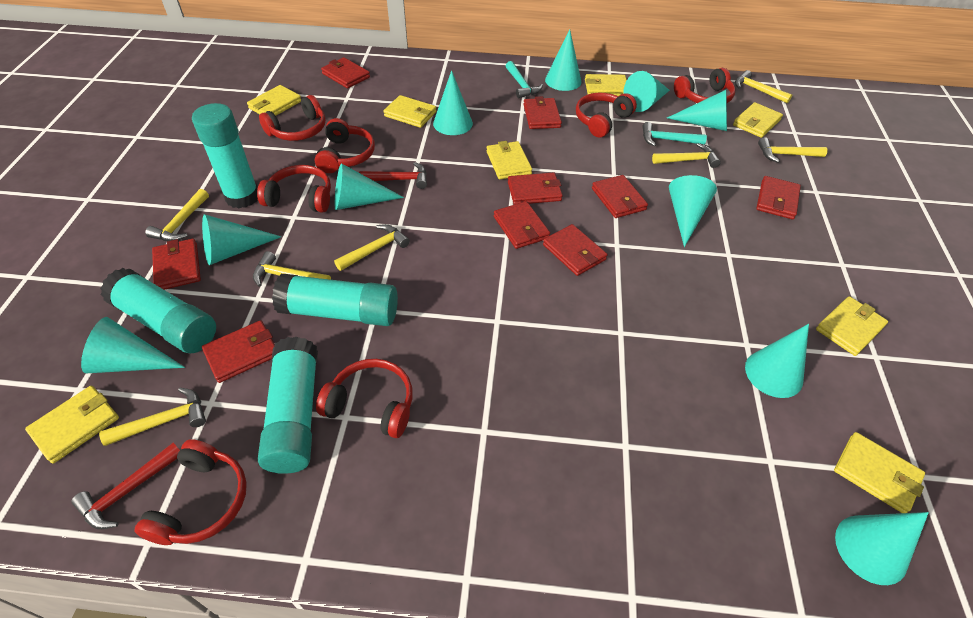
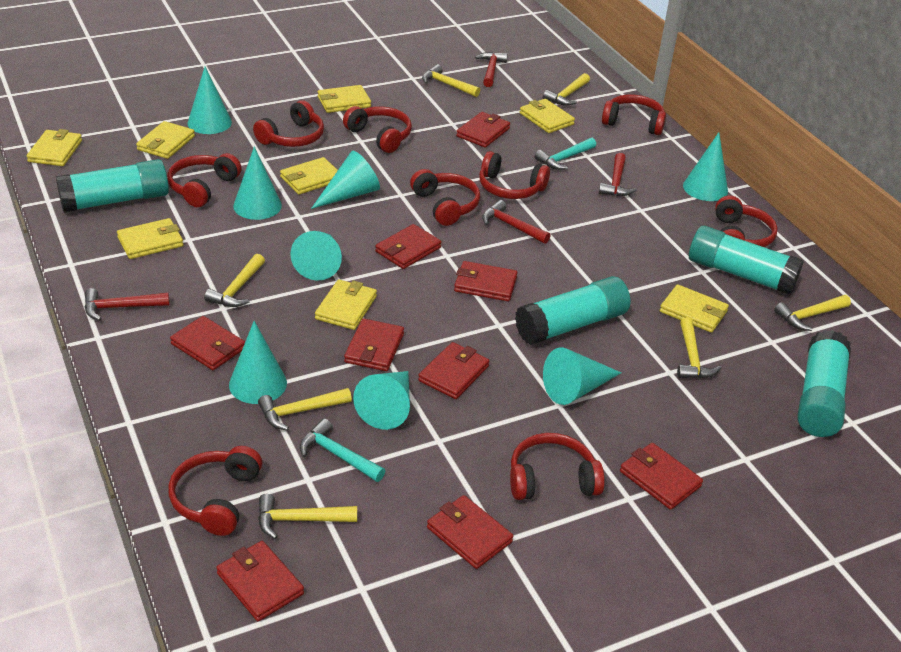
red hammer: 2 -> 4
red headphones: 7 -> 9
turquoise cone: 10 -> 8

